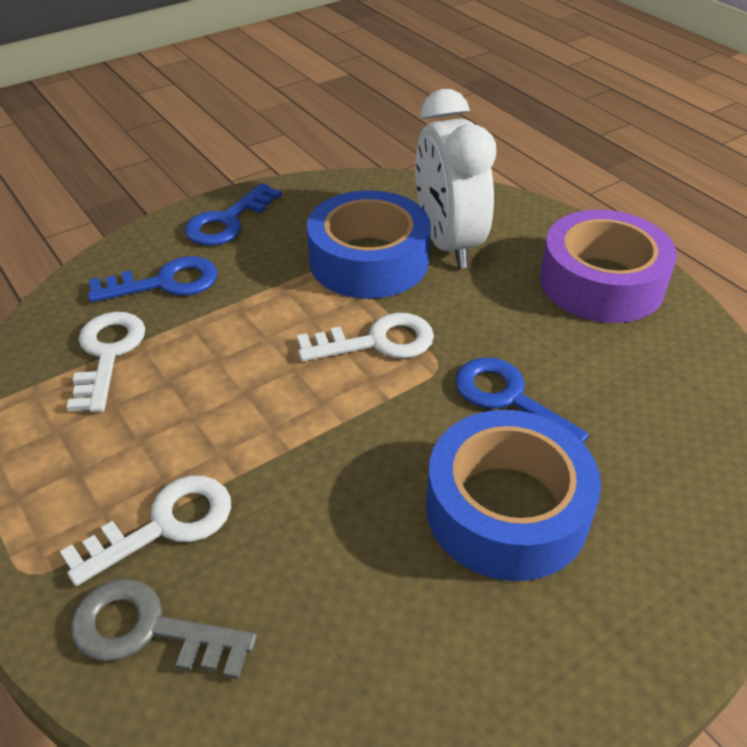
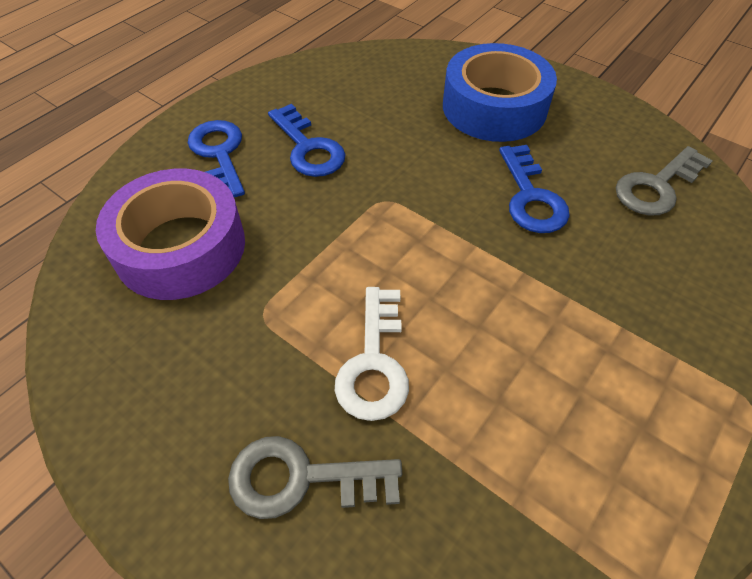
blue tape: 2 -> 1
grey key: 1 -> 2
white clock: 1 -> 0
white key: 3 -> 1

